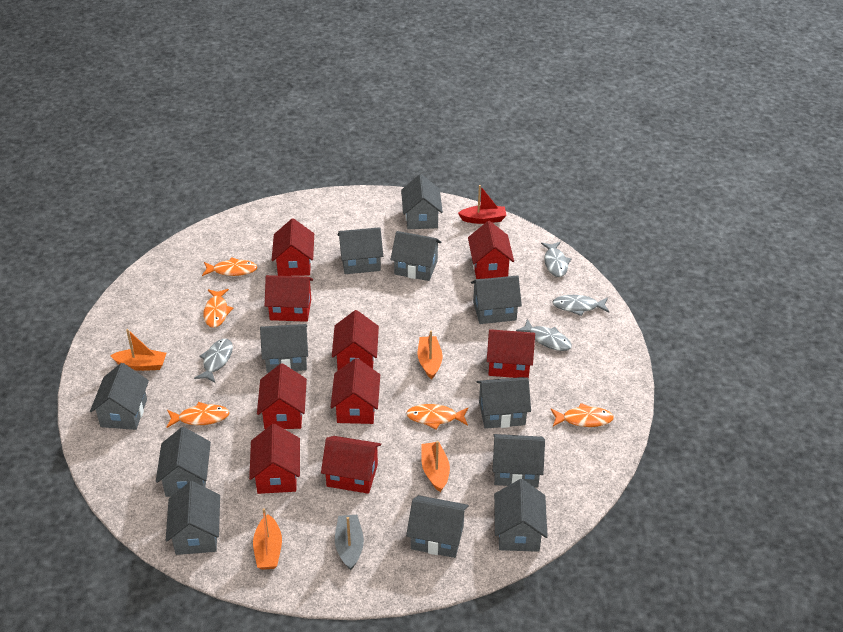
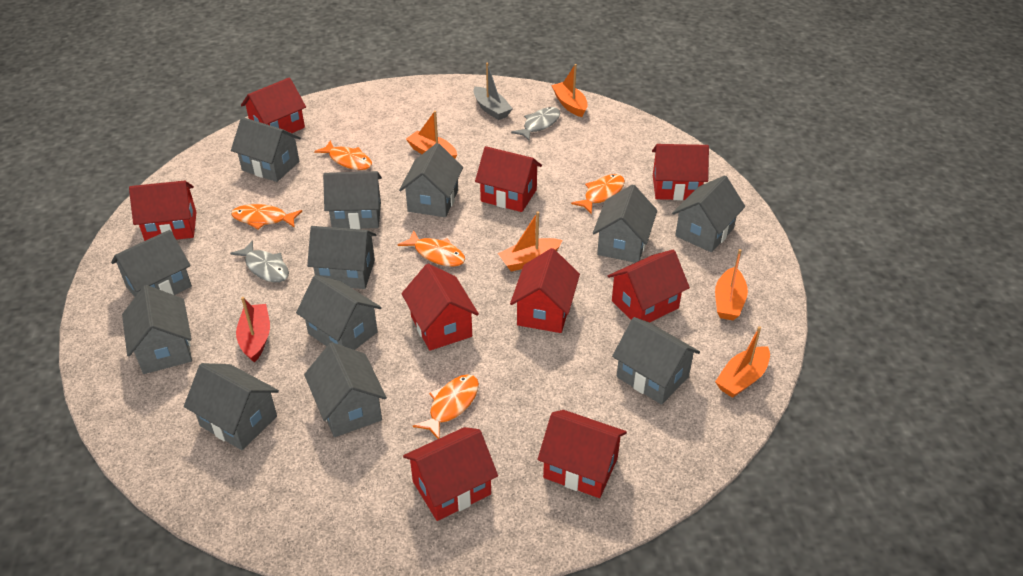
grey fish: 4 -> 2
orange boat: 4 -> 5

